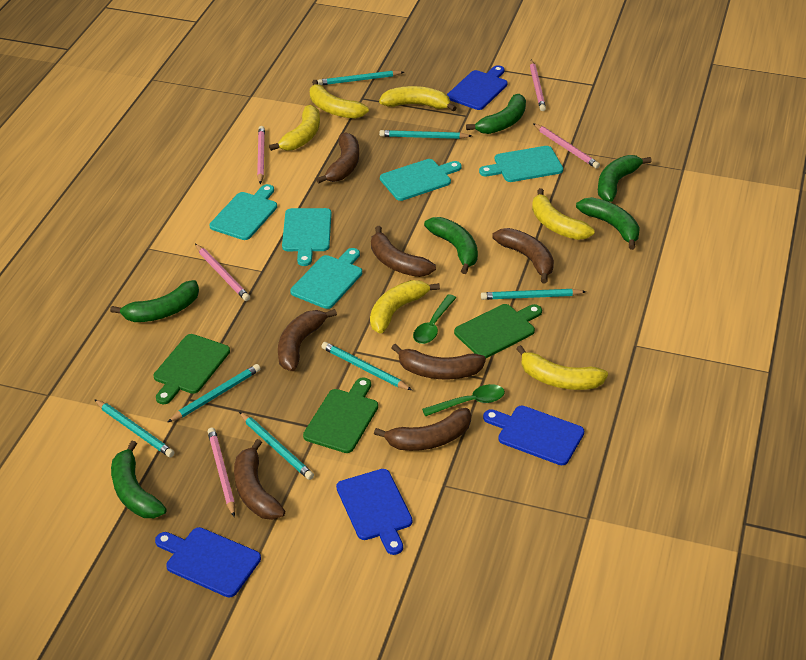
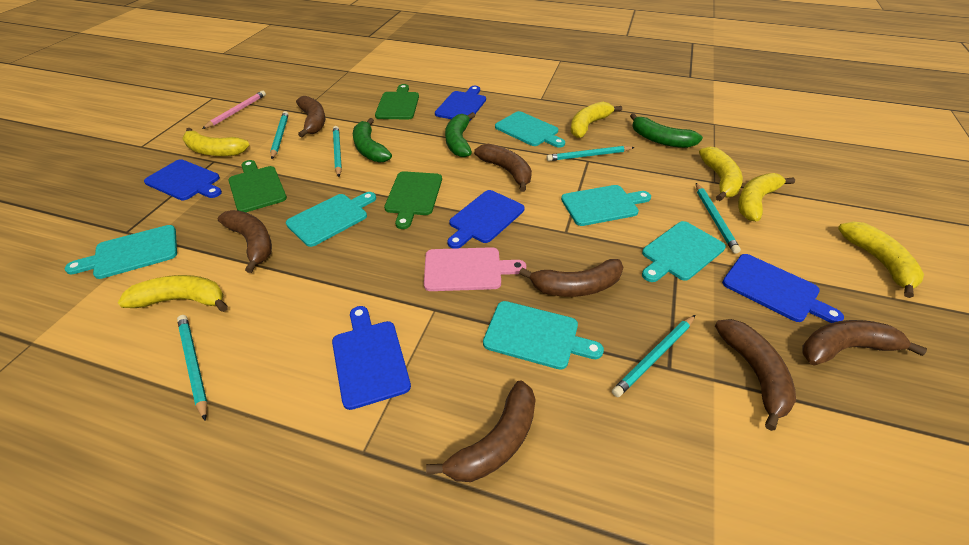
blue cutting board: 4 -> 5
green banana: 6 -> 3
green spoon: 2 -> 0
pink cutting board: 0 -> 1
pink pencil: 5 -> 1
turquoise cutting board: 5 -> 6
turquoise pencil: 7 -> 6

